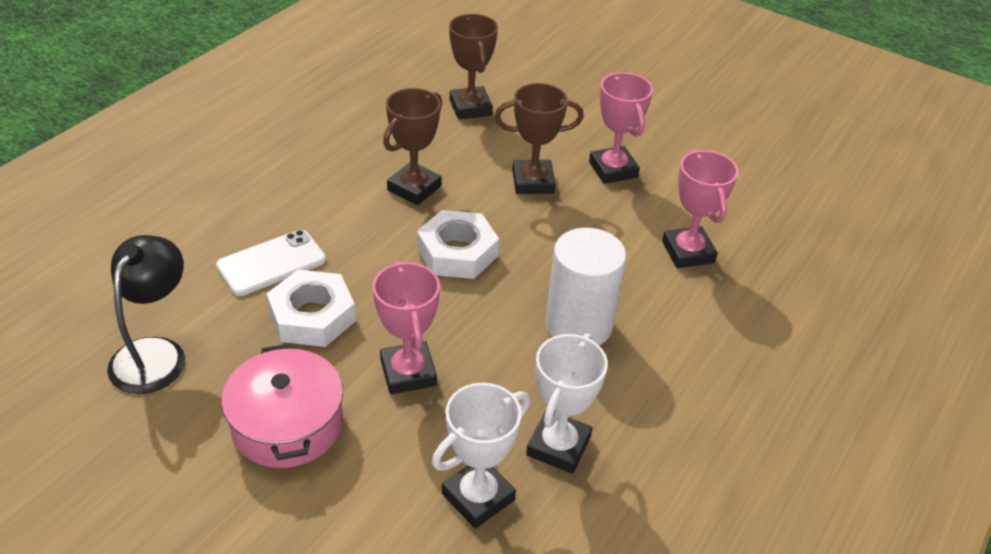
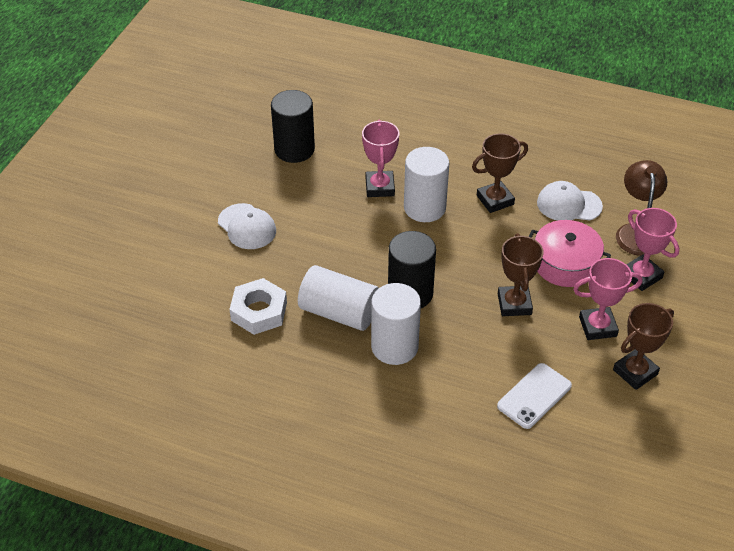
black cylinder: 0 -> 2
black lamp: 1 -> 0
brown lamp: 0 -> 1
white cap: 0 -> 2
white cylinder: 1 -> 3
white nut: 2 -> 1
white trophy: 2 -> 0

